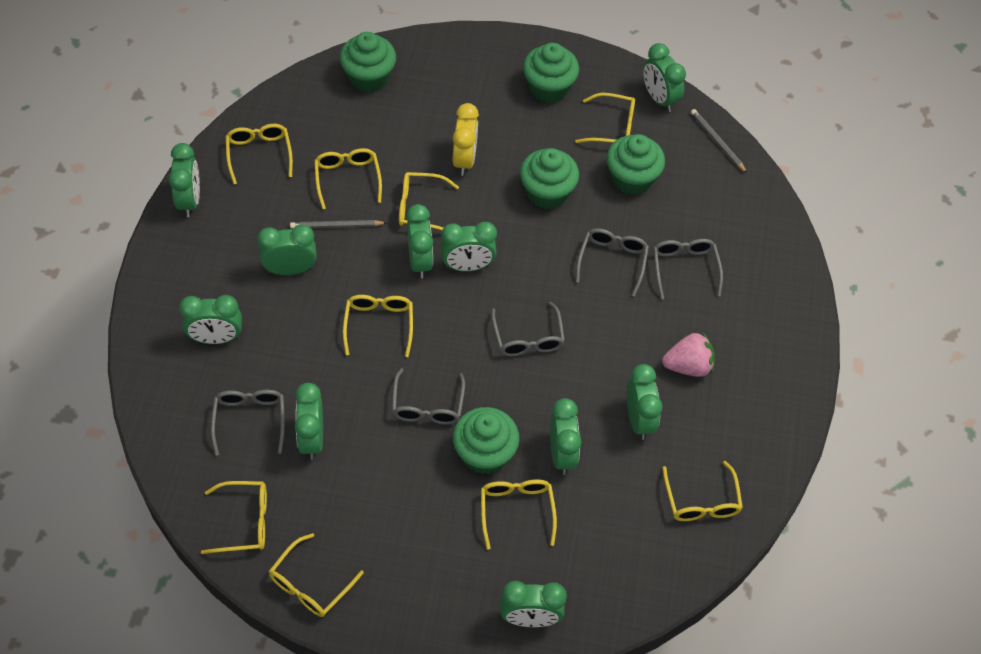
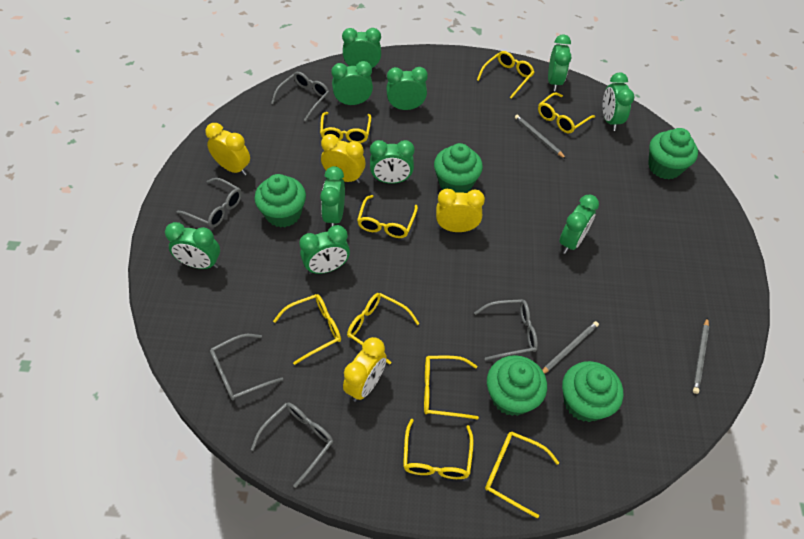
grey pencil: 2 -> 3
pink strawberry: 1 -> 0
yellow clock: 1 -> 4

